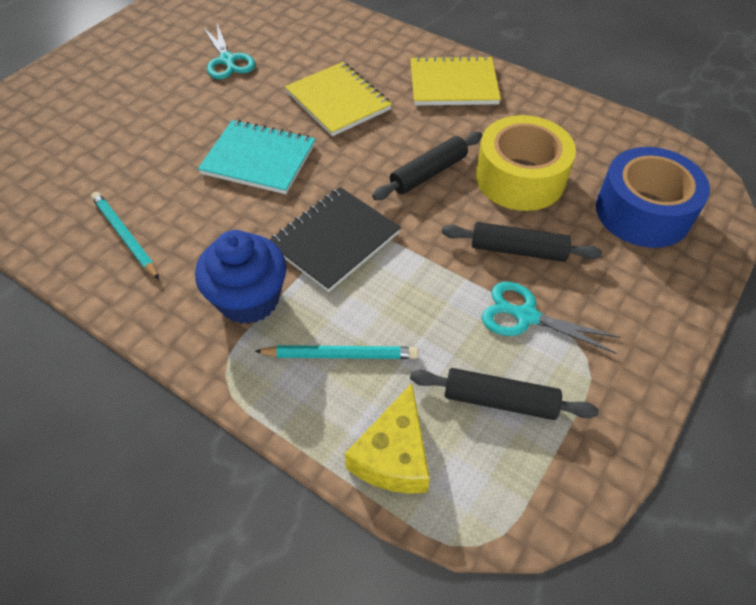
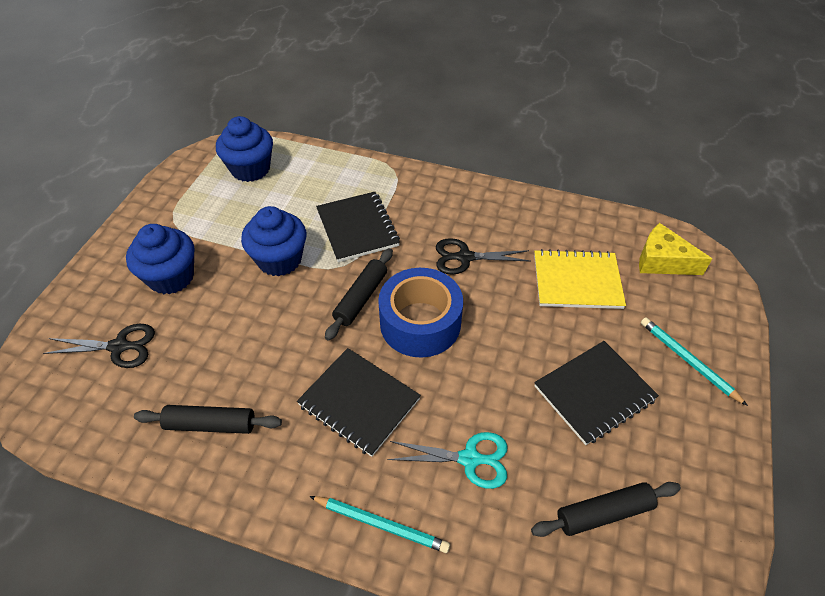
black notebook: 1 -> 3
black scissors: 0 -> 2
blue cupcake: 1 -> 3
turquoise notebook: 1 -> 0
turquoise scissors: 2 -> 1
yellow notebook: 2 -> 1
yellow tape: 1 -> 0

